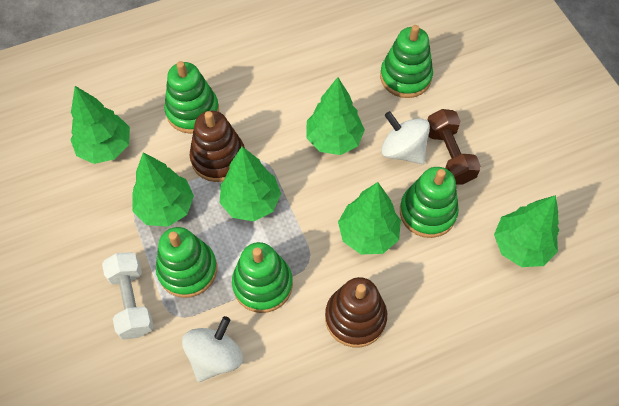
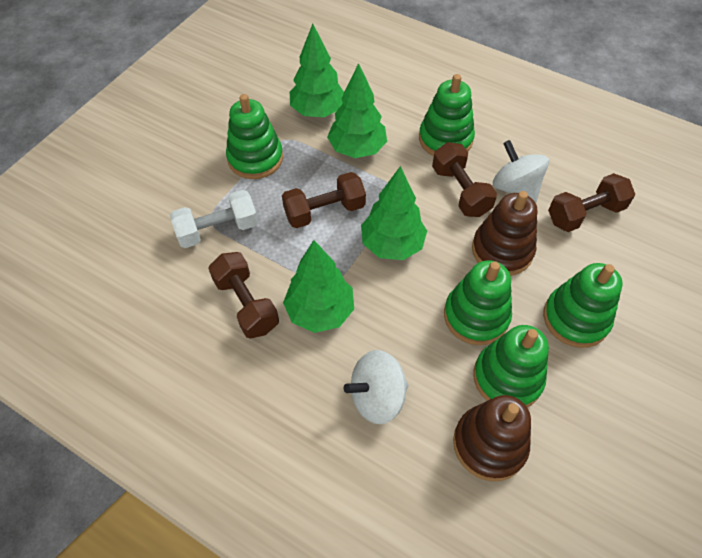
brown dumbbell: 1 -> 4
green tree: 6 -> 4

